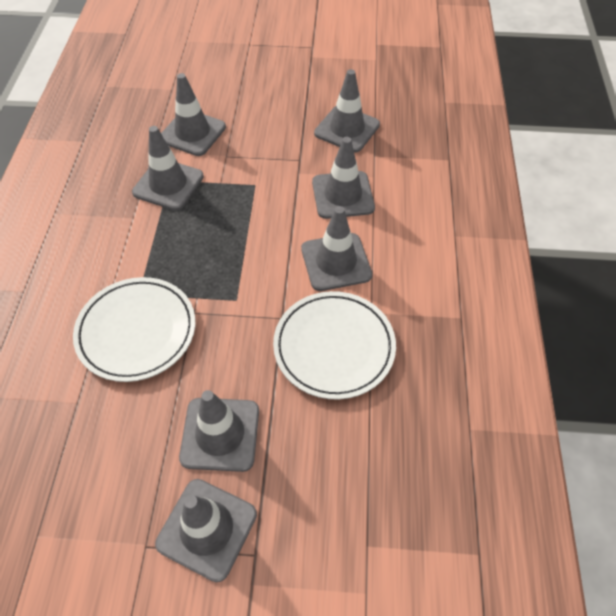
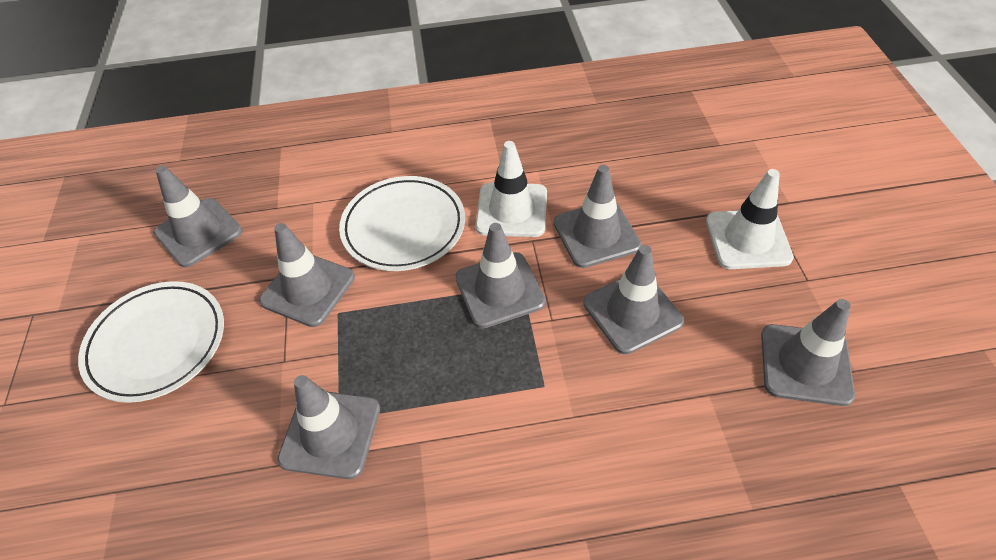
white traffic cone: 0 -> 2

